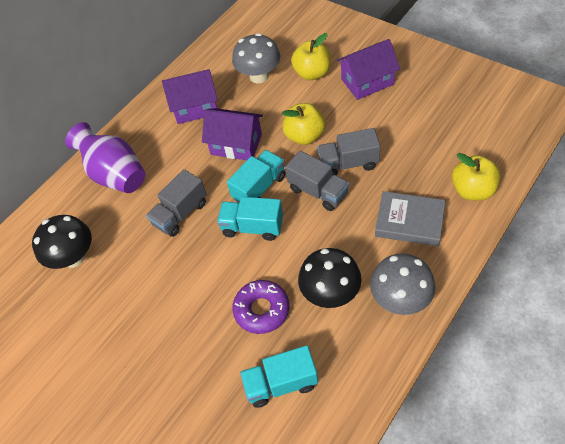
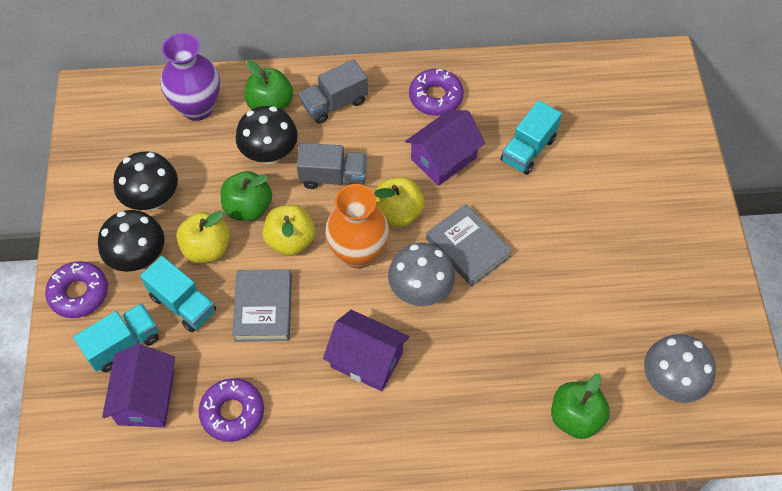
black mushroom: 2 -> 3
green apple: 0 -> 3
grey book: 1 -> 2
grey truck: 3 -> 2
orange vase: 0 -> 1
purple donut: 1 -> 3

